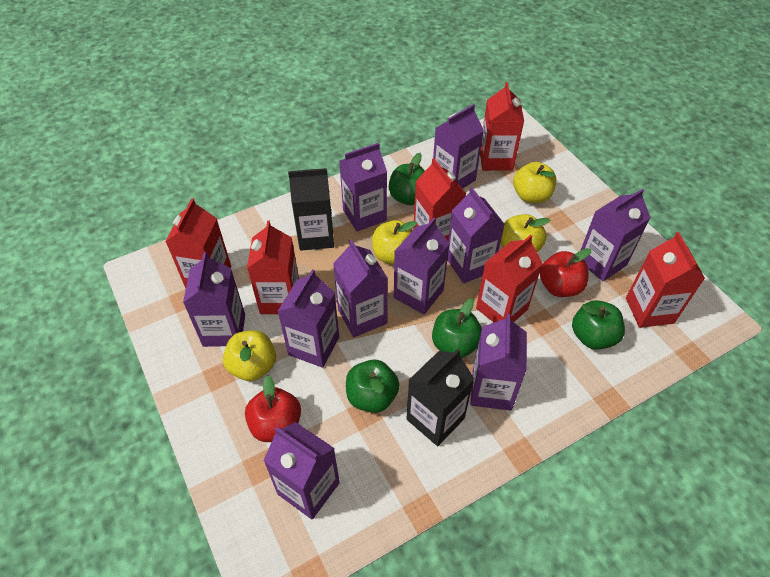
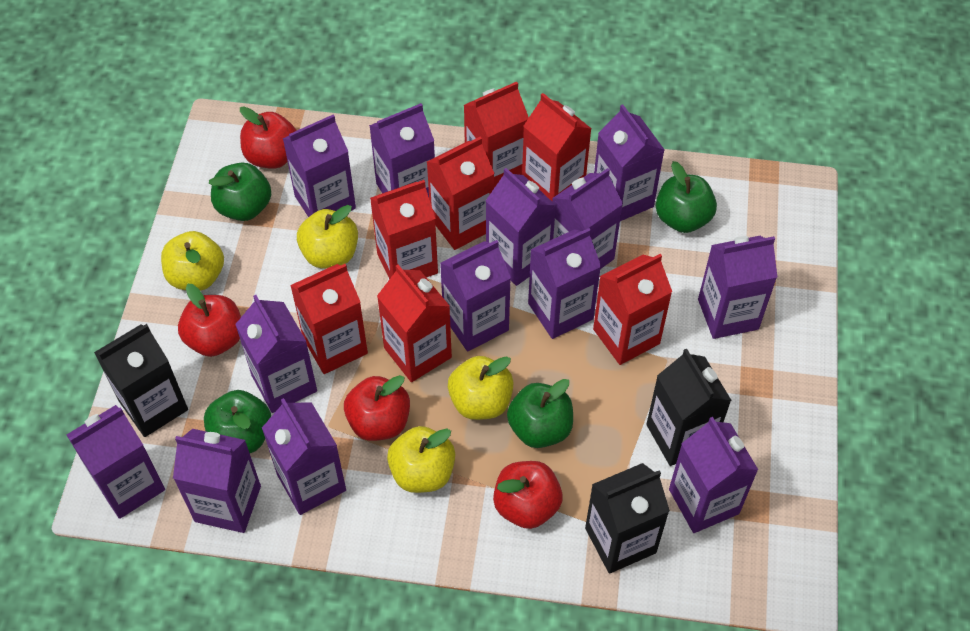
black carton: 2 -> 3
purple carton: 10 -> 13
red apple: 2 -> 4
red carton: 6 -> 7

